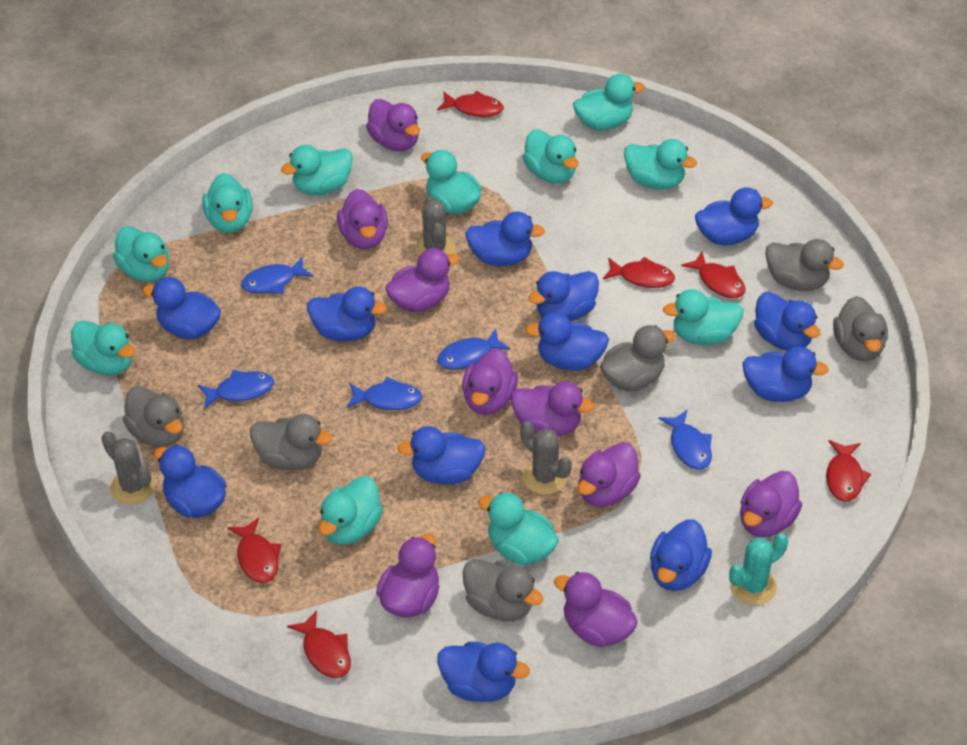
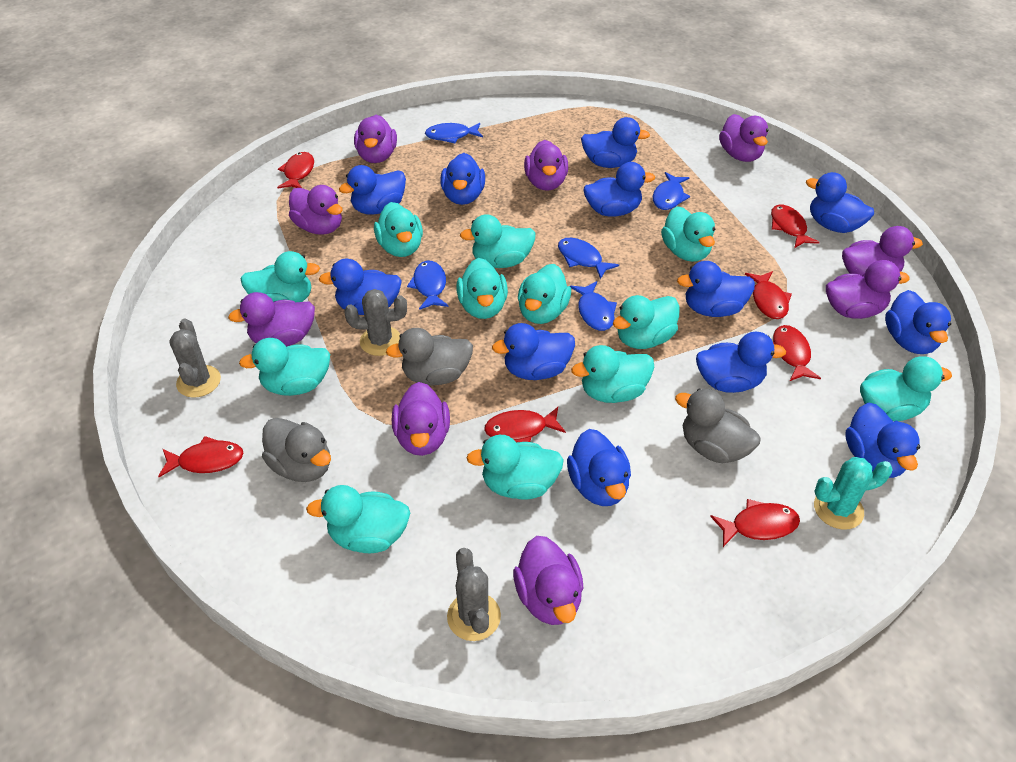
grey duck: 6 -> 3
red fish: 6 -> 7
turquoise duck: 11 -> 12

